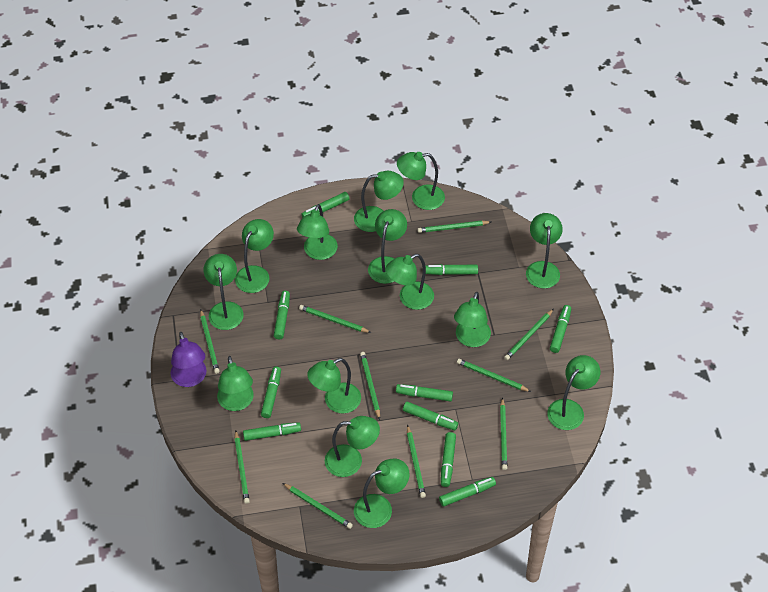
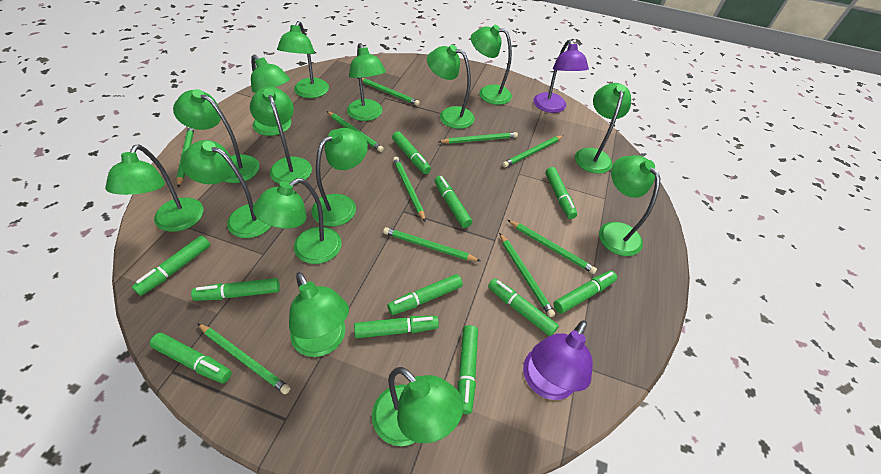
green lamp: 14 -> 15
green marker: 10 -> 11
purple lamp: 1 -> 2

